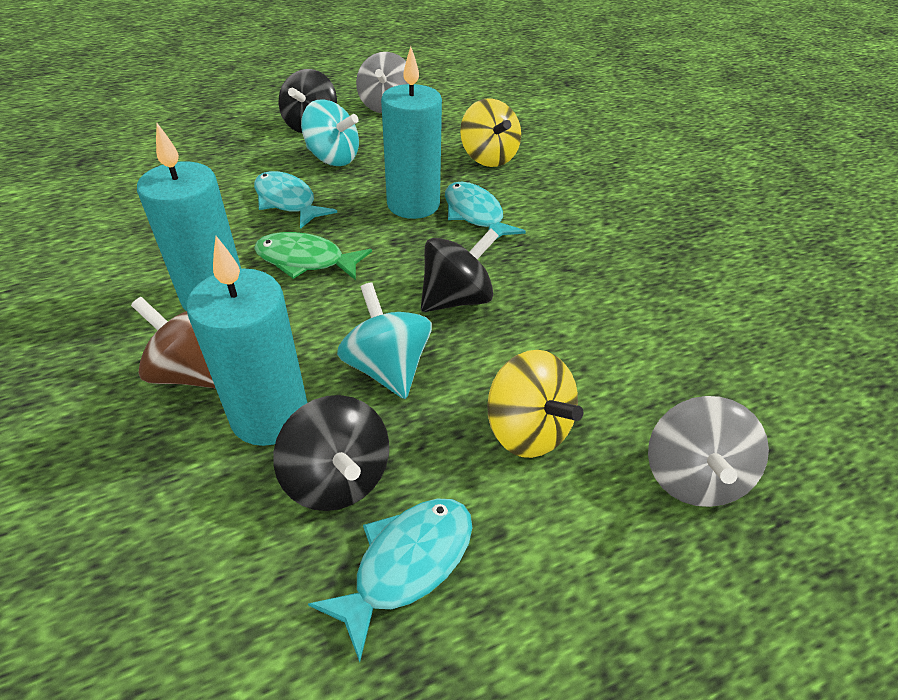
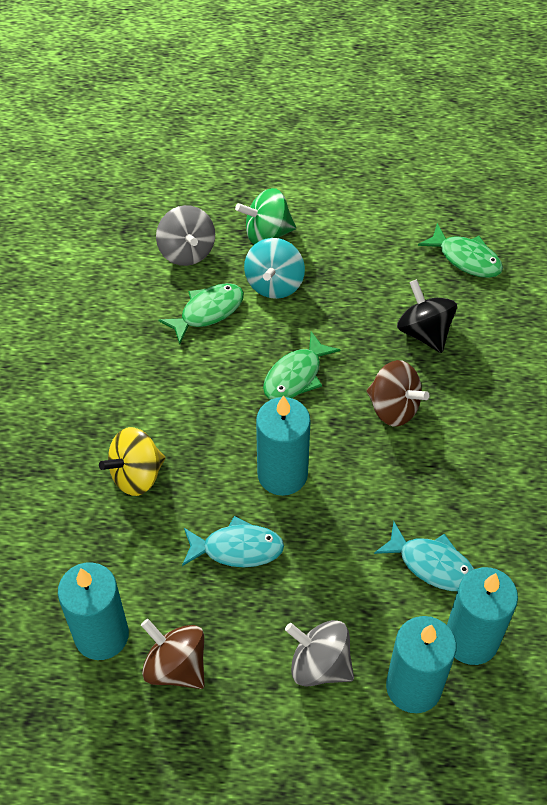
black spinning top: 3 -> 1
brown spinning top: 1 -> 2
green fish: 1 -> 3
green spinning top: 0 -> 1
turquoise candle: 3 -> 4
turquoise fish: 3 -> 2
turquoise spinning top: 2 -> 1
yellow spinning top: 2 -> 1

